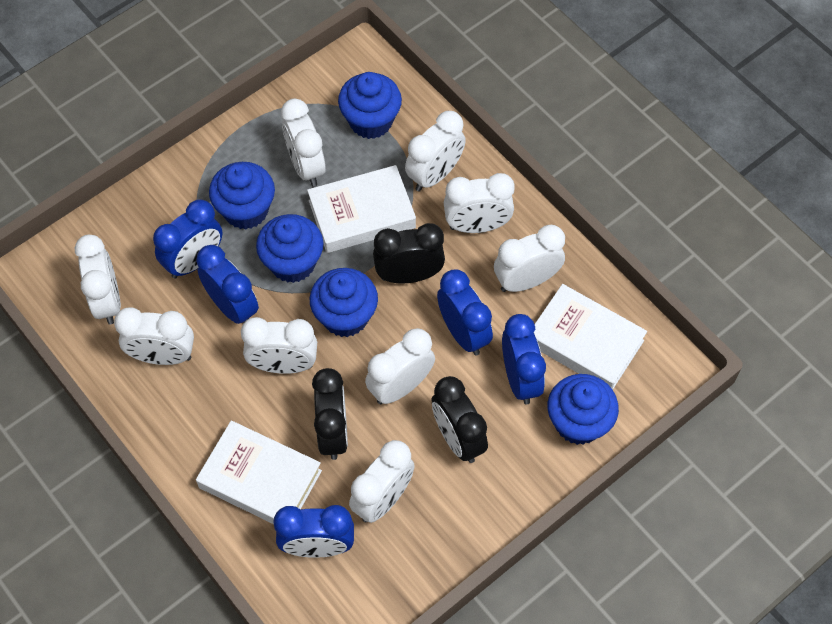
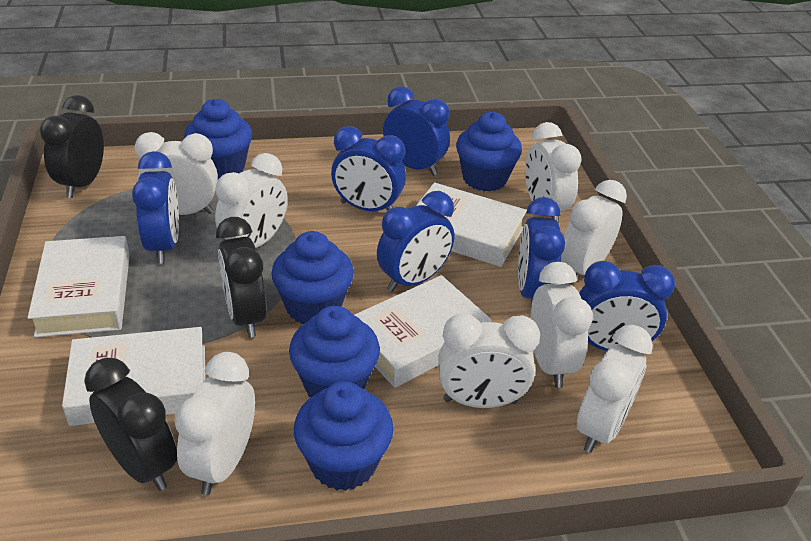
blue clock: 5 -> 6
white book: 3 -> 4
white clock: 9 -> 8

